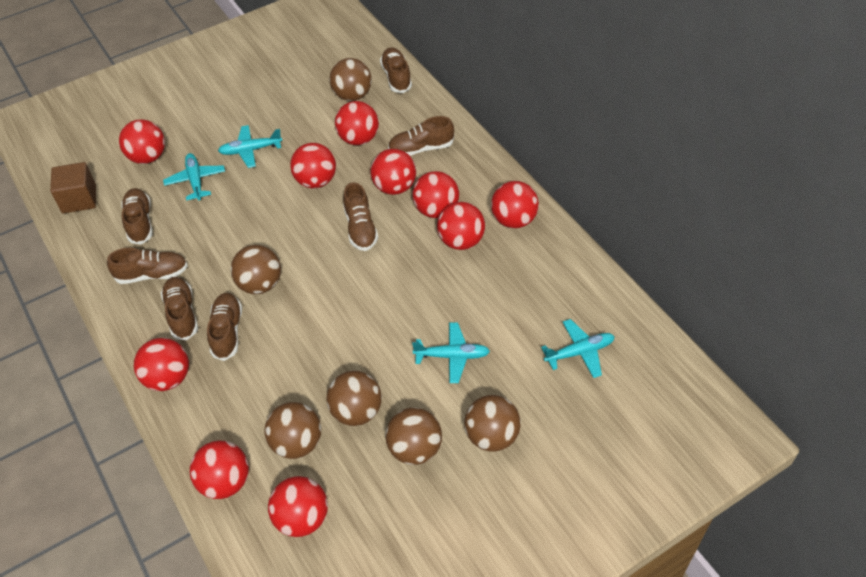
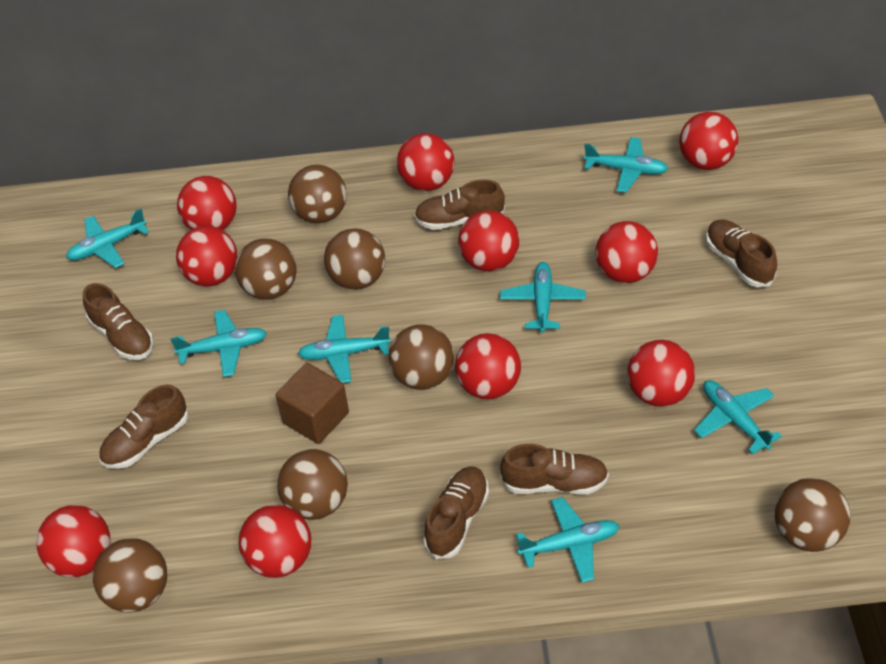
brown ball: 6 -> 7
brown shoe: 7 -> 6
turquoise plane: 4 -> 7

